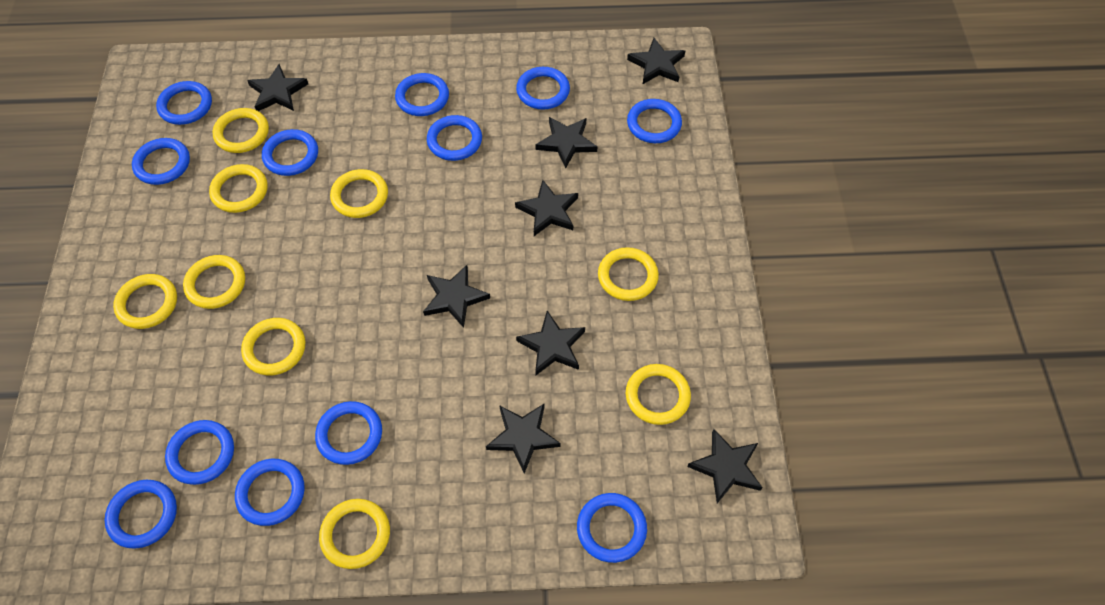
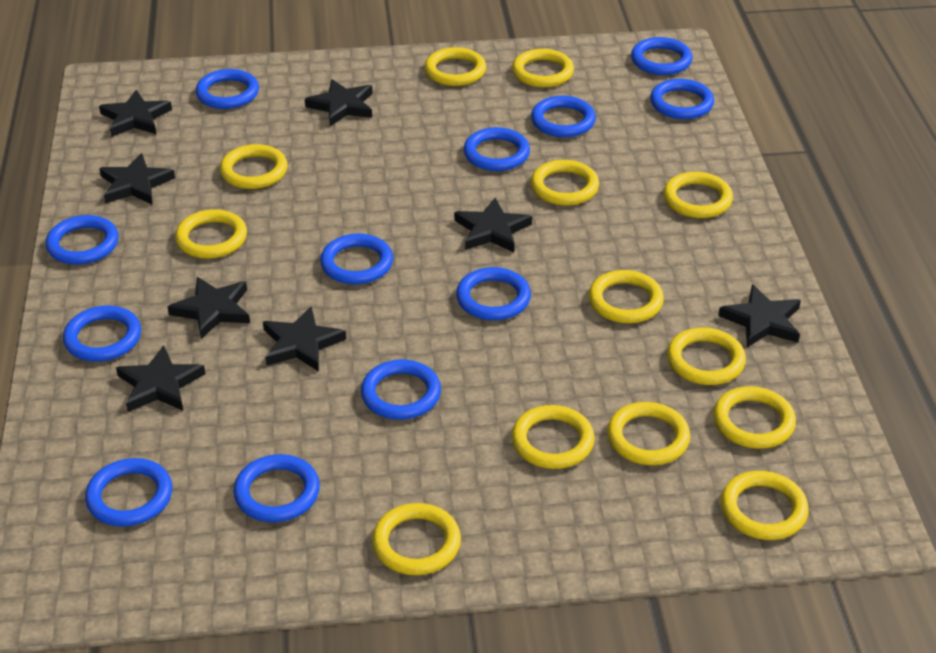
yellow ring: 9 -> 13

